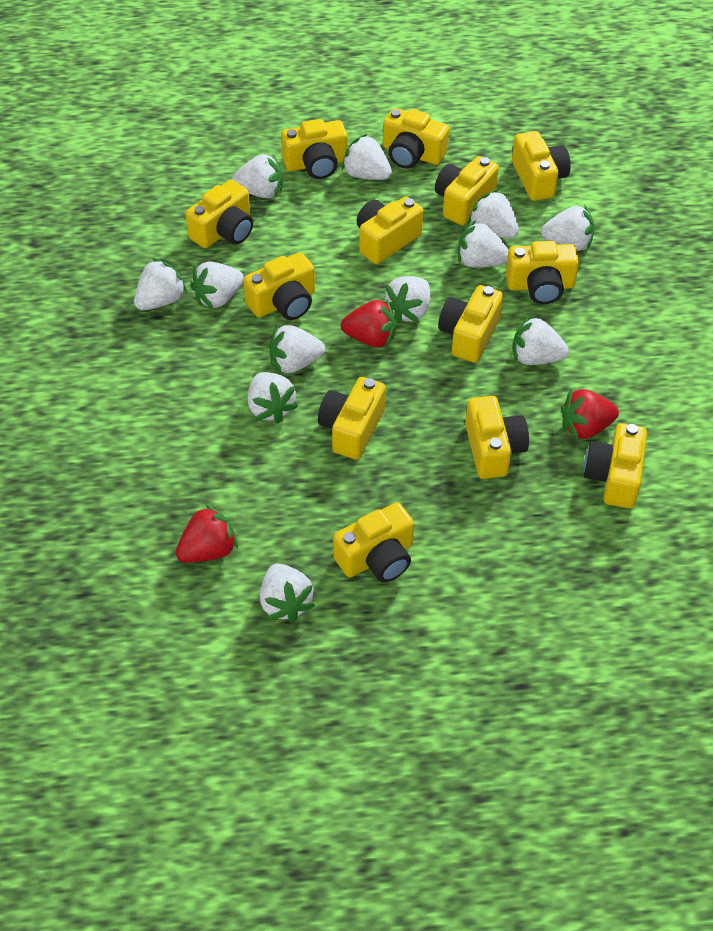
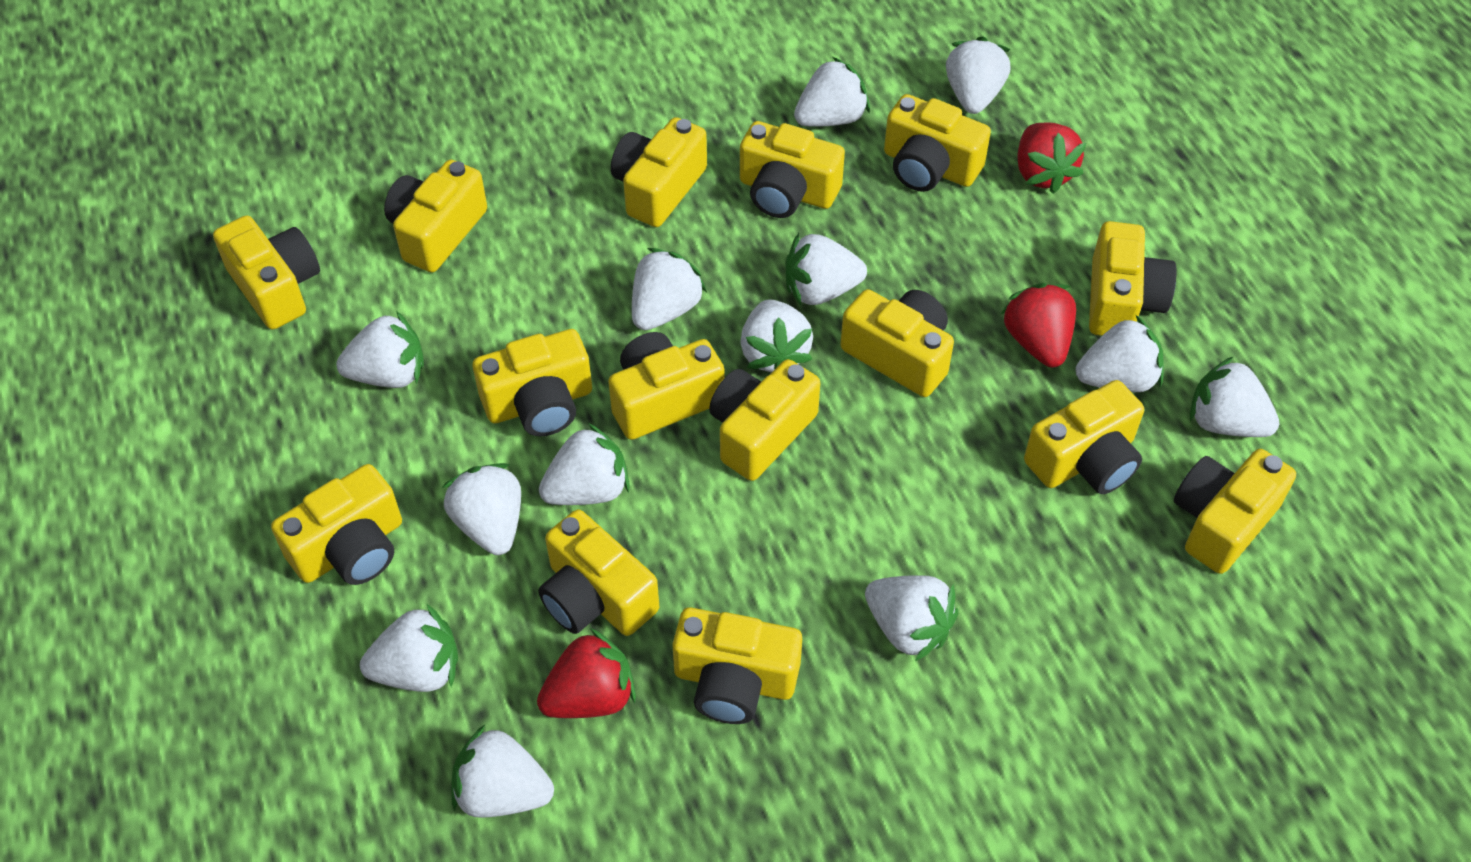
white strawberry: 12 -> 13
yellow camera: 13 -> 15

